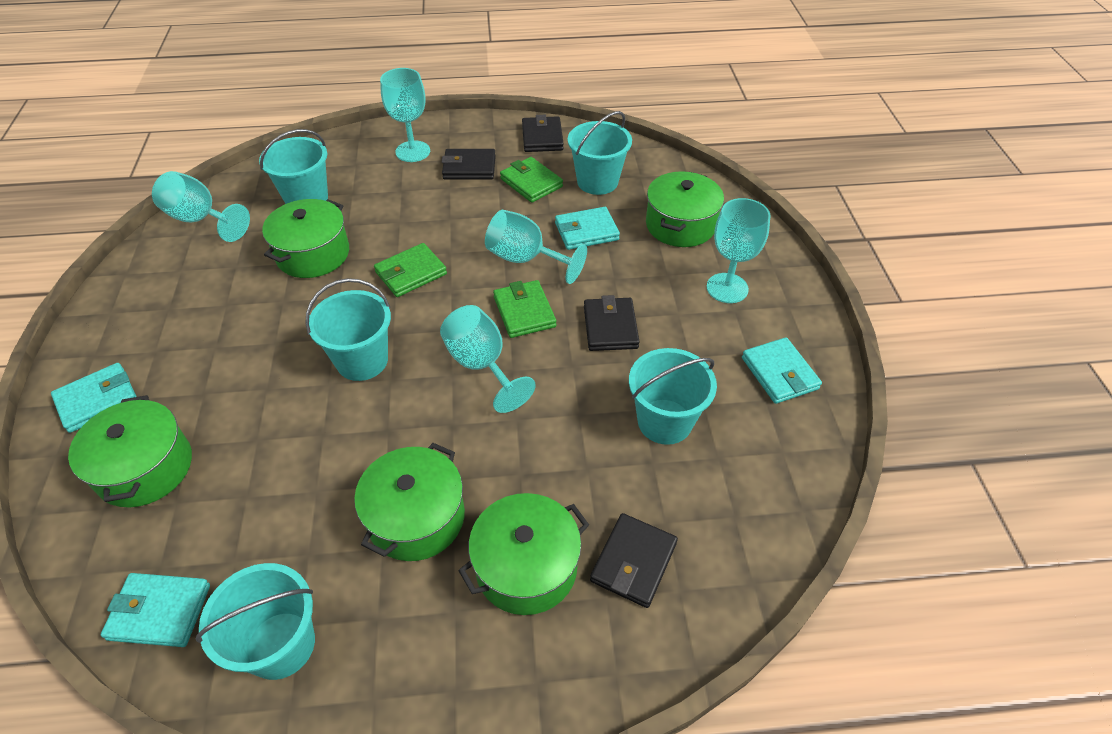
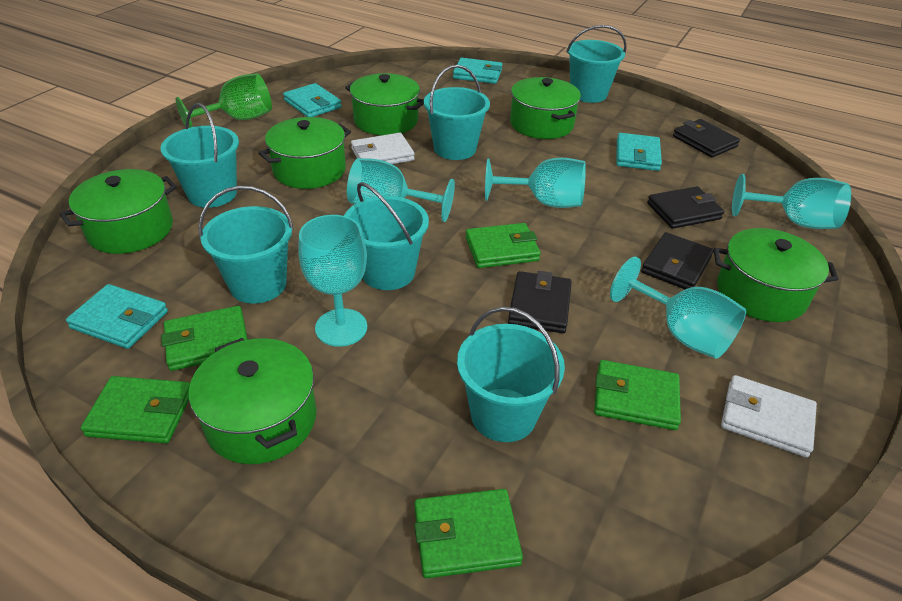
green goblet: 0 -> 1
green pot: 5 -> 6
green wallet: 3 -> 5
turquoise bucket: 5 -> 6
white wallet: 0 -> 2

